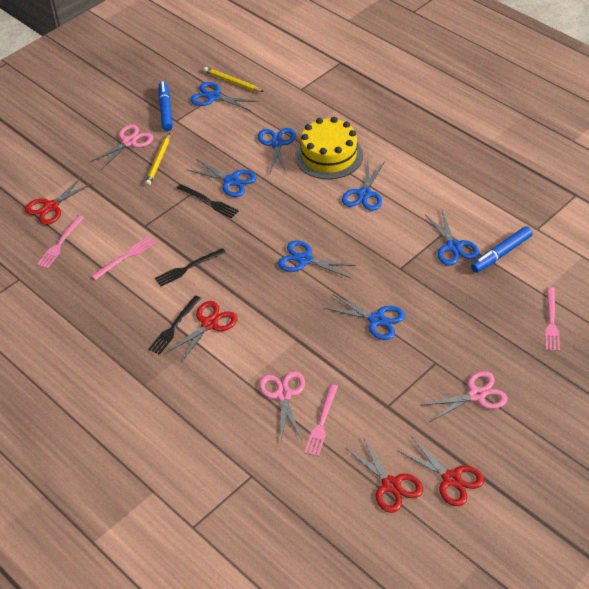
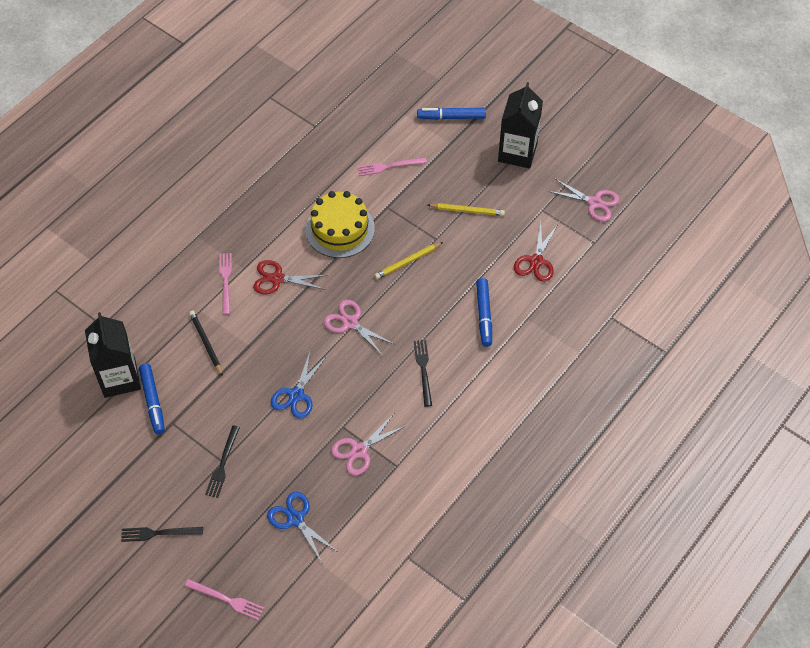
black carton: 0 -> 2
black pencil: 0 -> 1
blue marker: 2 -> 3
blue scissors: 7 -> 2
pink fork: 4 -> 3
red scissors: 4 -> 2

